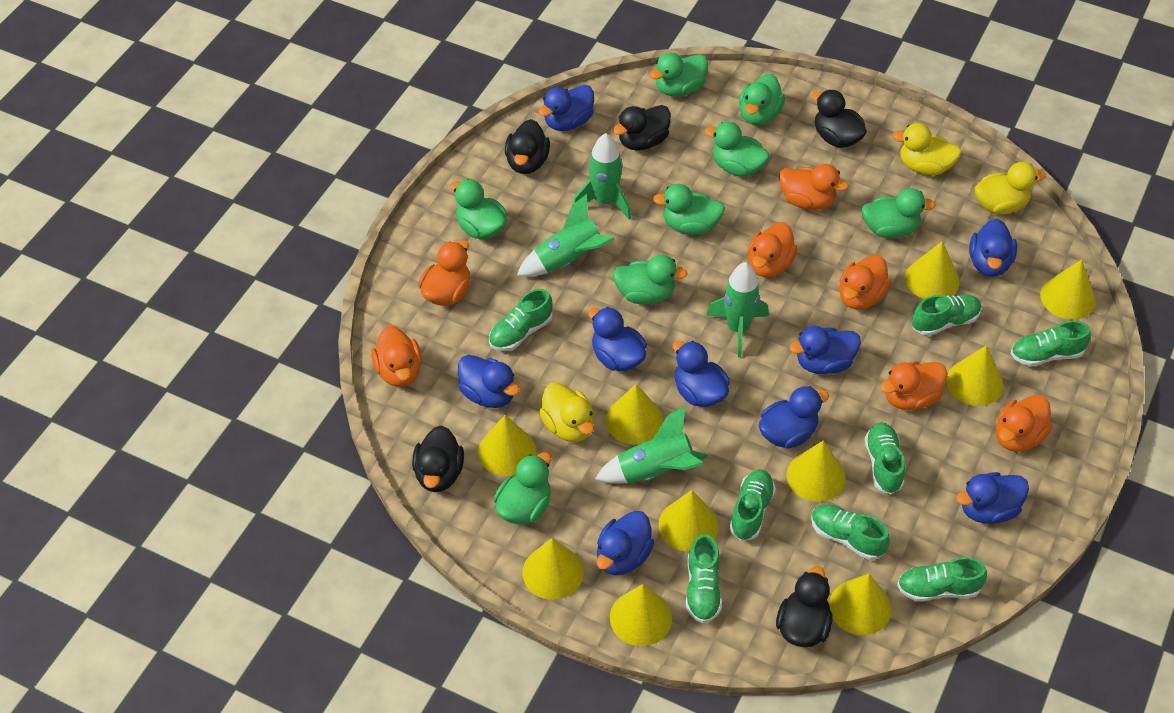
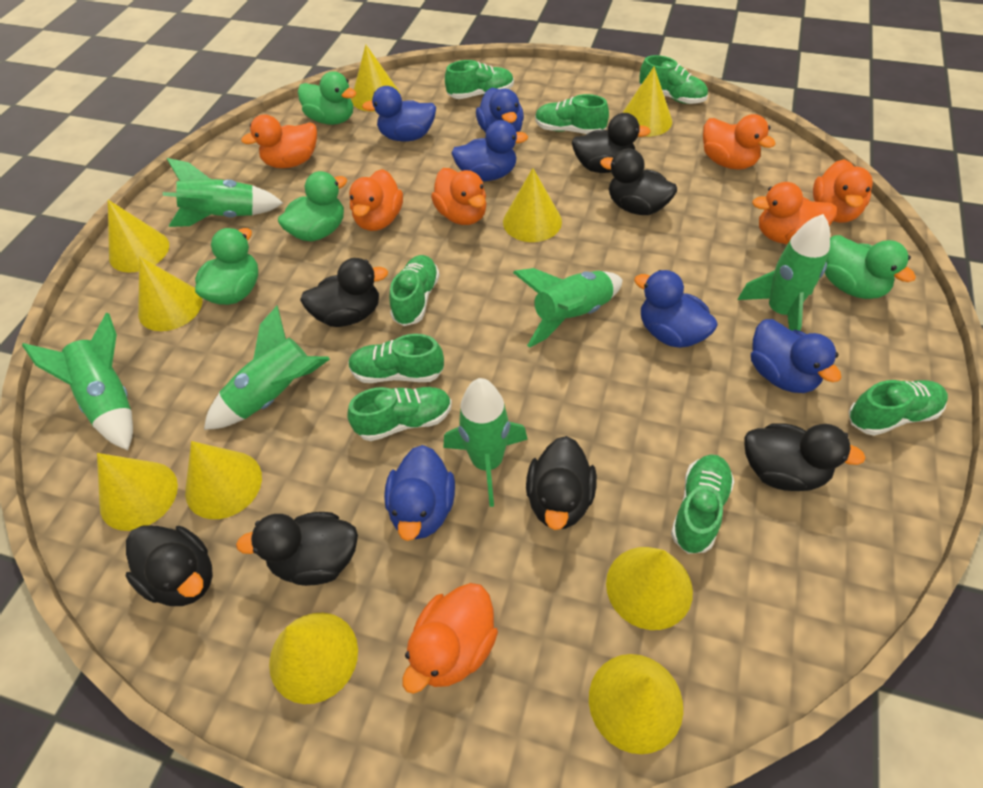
black duck: 5 -> 7
blue duck: 9 -> 6
green duck: 8 -> 4
green rocket: 4 -> 6
yellow duck: 3 -> 0

